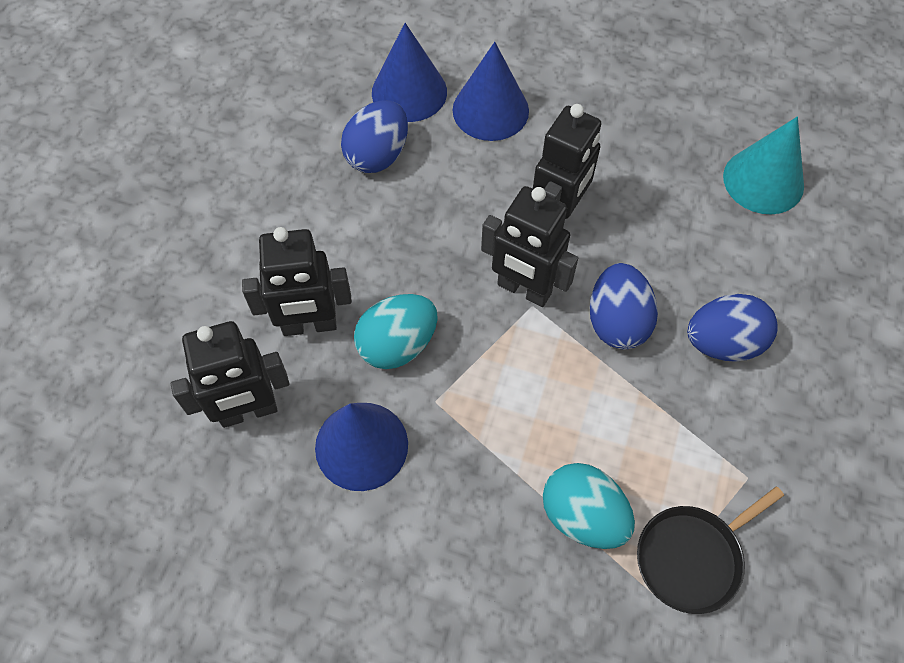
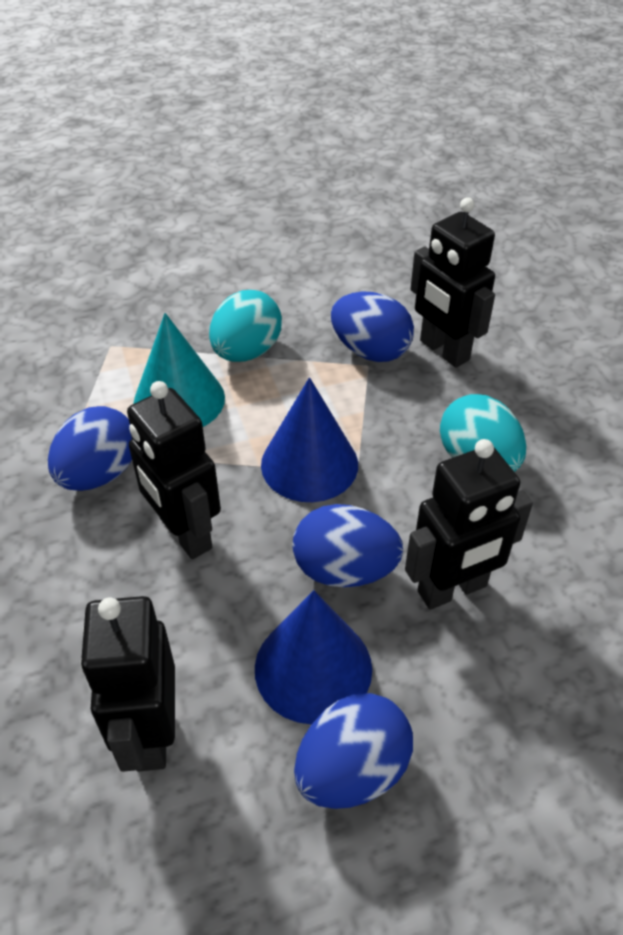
black pan: 1 -> 0
blue cone: 3 -> 2
blue egg: 3 -> 4

